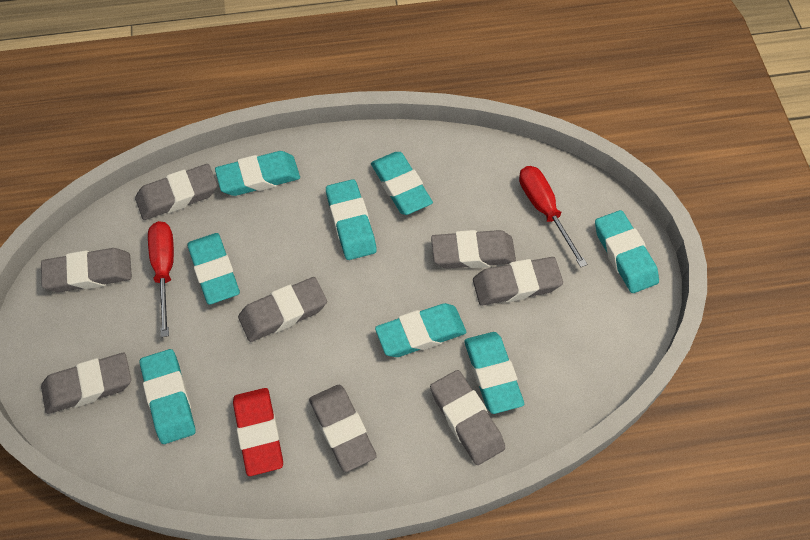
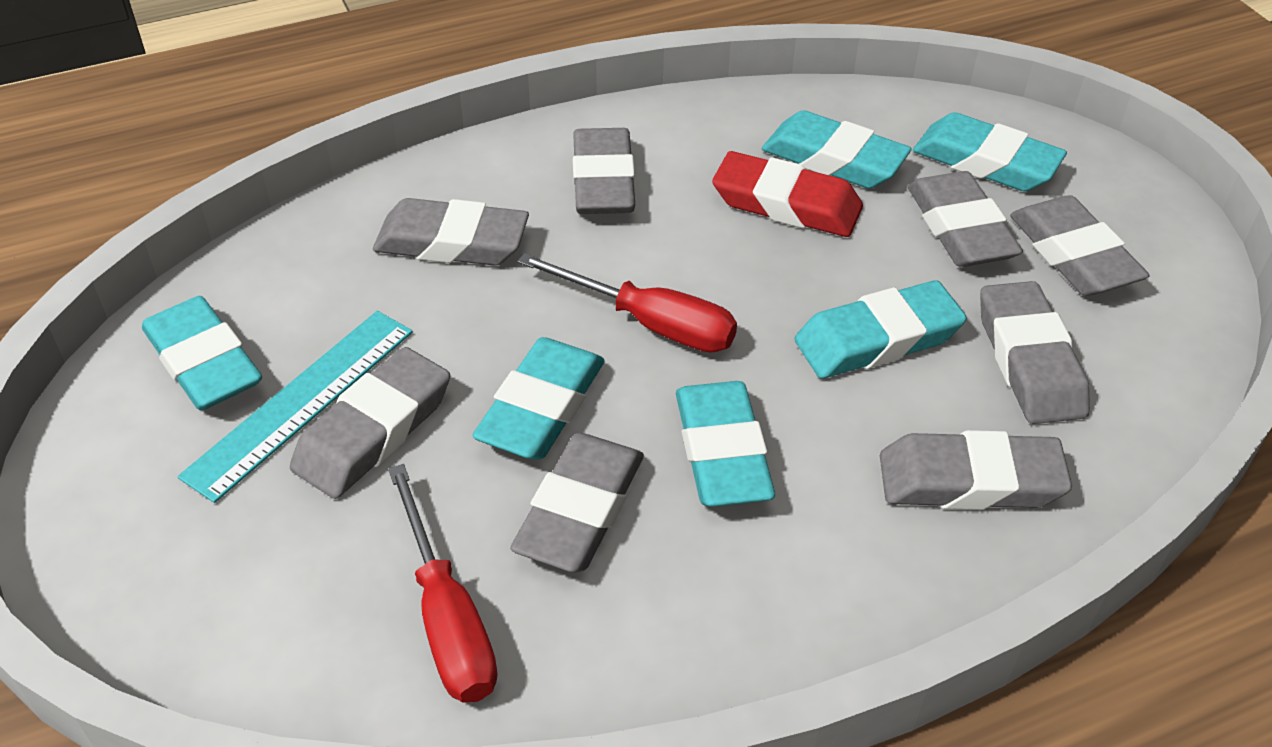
turquoise eraser: 8 -> 6
turquoise ruler: 0 -> 1

